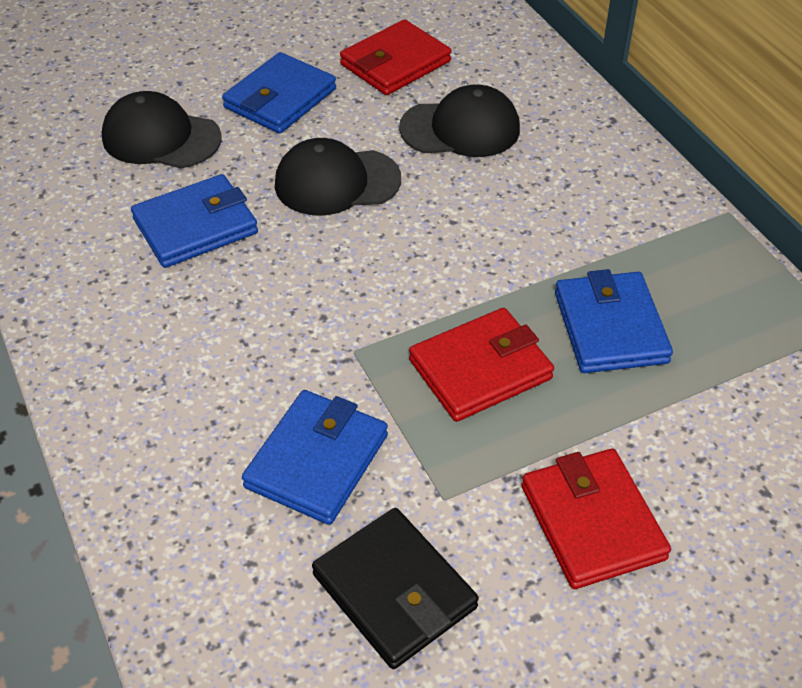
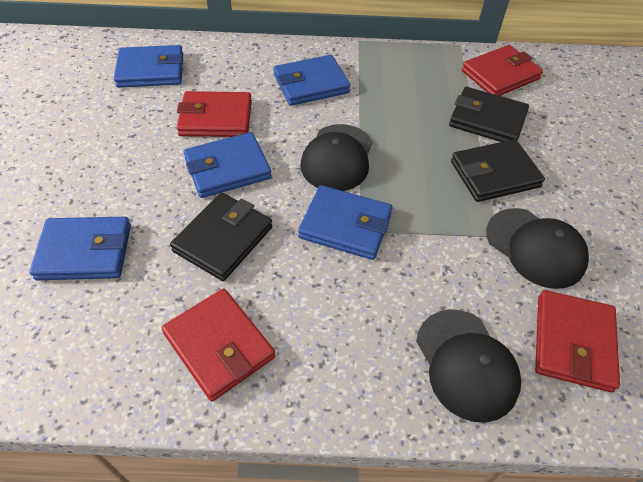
black wallet: 1 -> 3
blue wallet: 4 -> 5
red wallet: 3 -> 4

